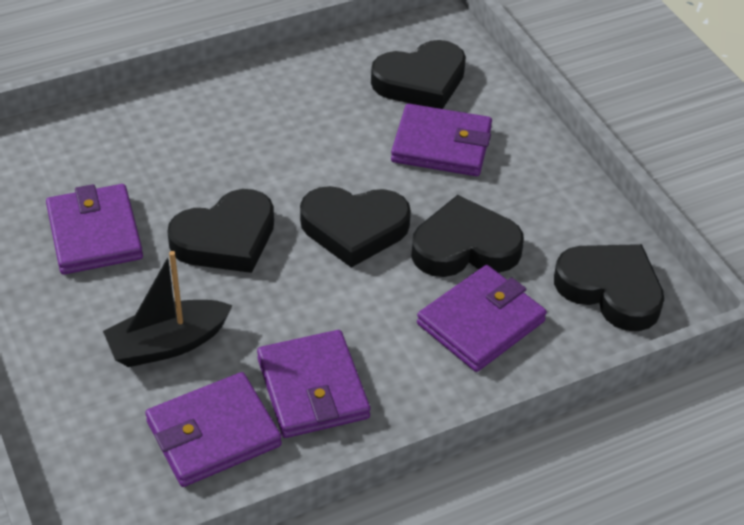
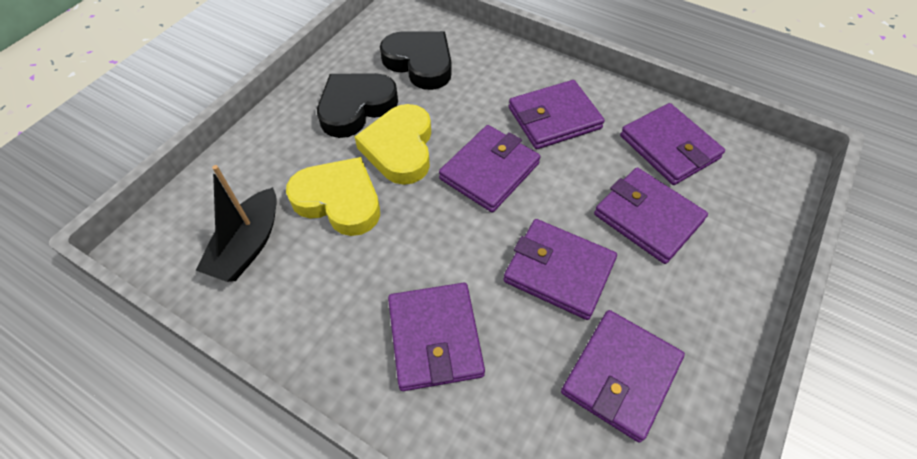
black heart: 5 -> 2
purple wallet: 5 -> 7
yellow heart: 0 -> 2

